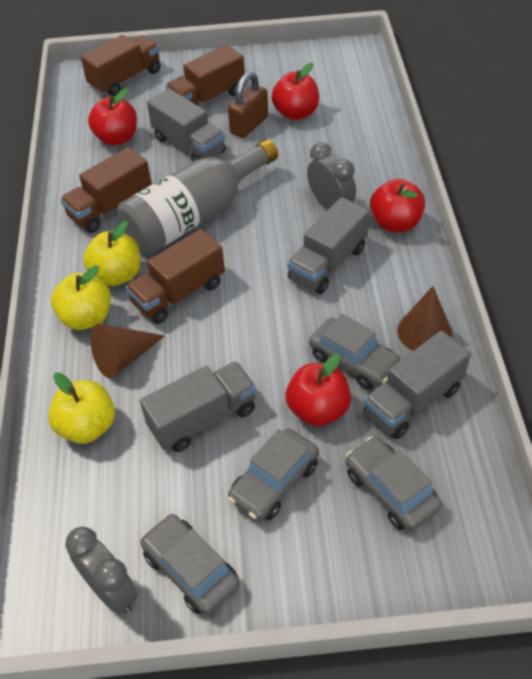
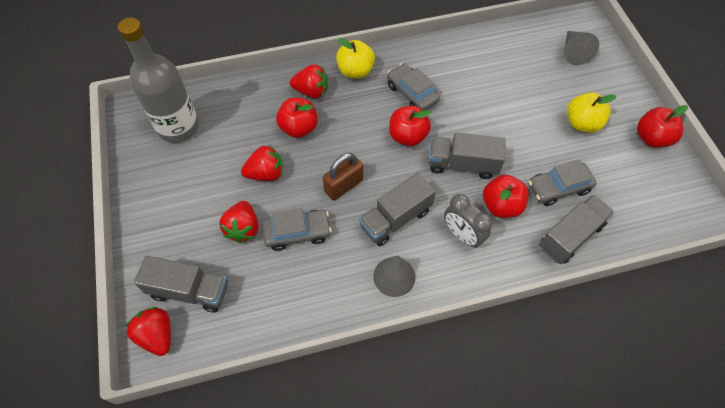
brown cone: 2 -> 0
brown truck: 4 -> 0
grey car: 4 -> 3
grey clock: 2 -> 1
grey cone: 0 -> 2
red strawberry: 0 -> 4
yellow apple: 3 -> 2

